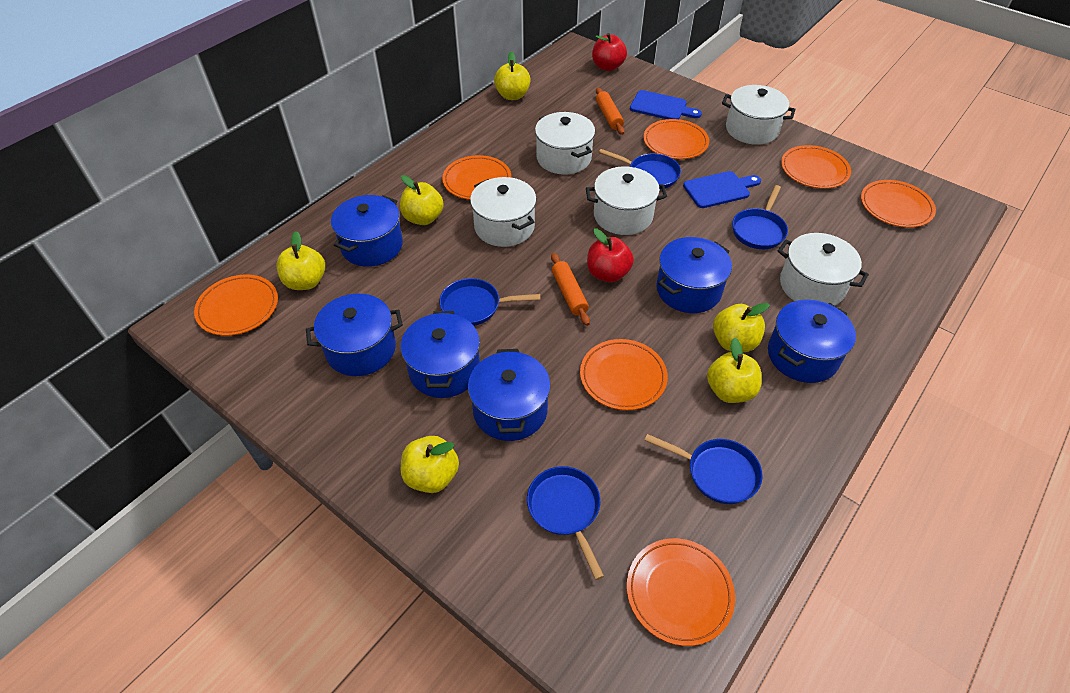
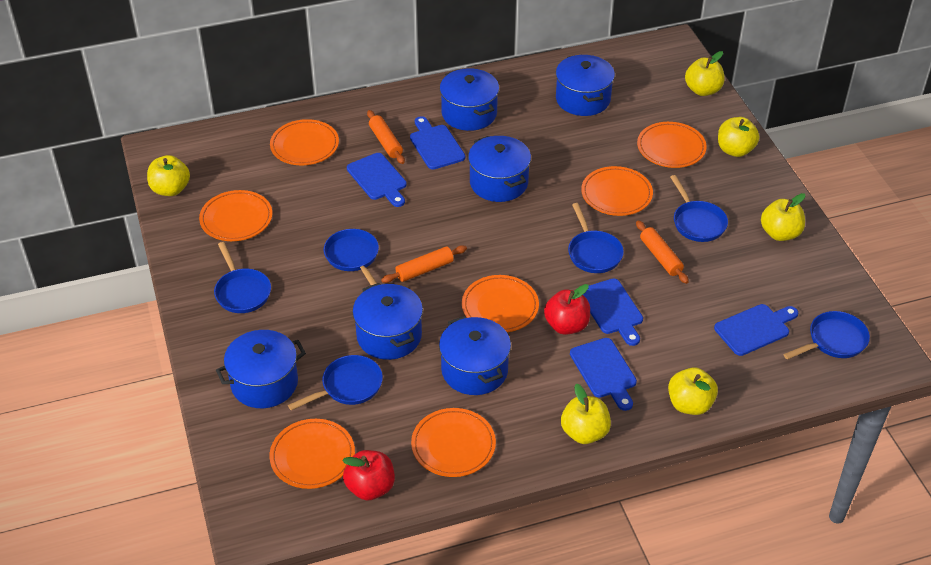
blue cutting board: 2 -> 5
blue pan: 5 -> 6
orange rolling pin: 2 -> 3
white pot: 5 -> 0

